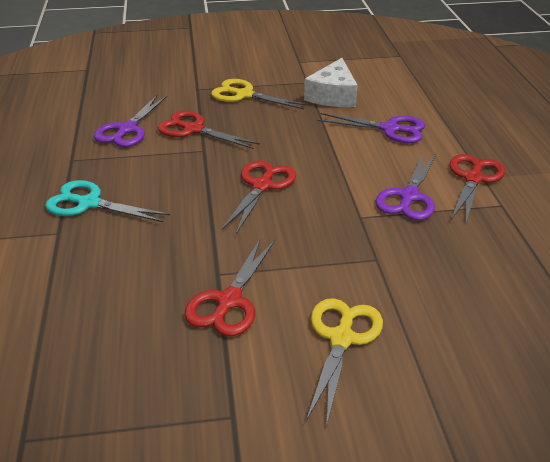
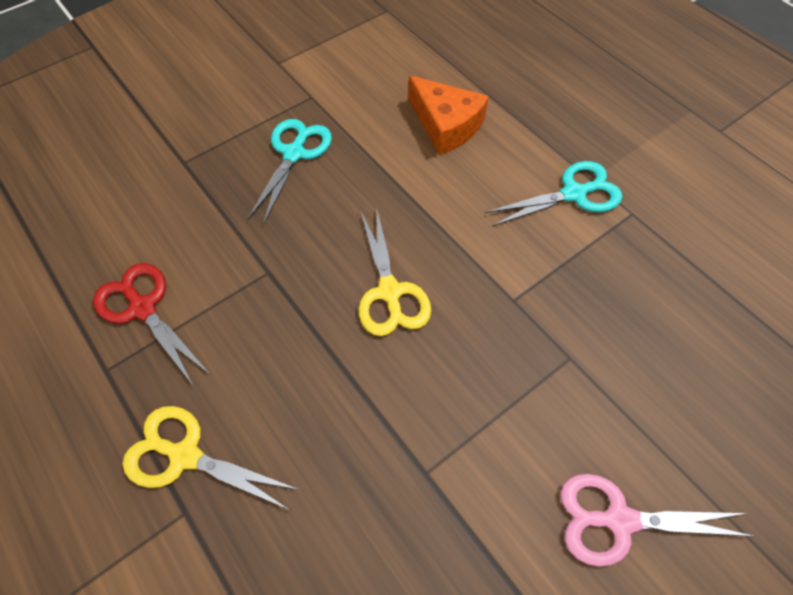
orange cheese: 0 -> 1
pink scissors: 0 -> 1
purple scissors: 3 -> 0
red scissors: 4 -> 1
turquoise scissors: 1 -> 2
white cheese: 1 -> 0

